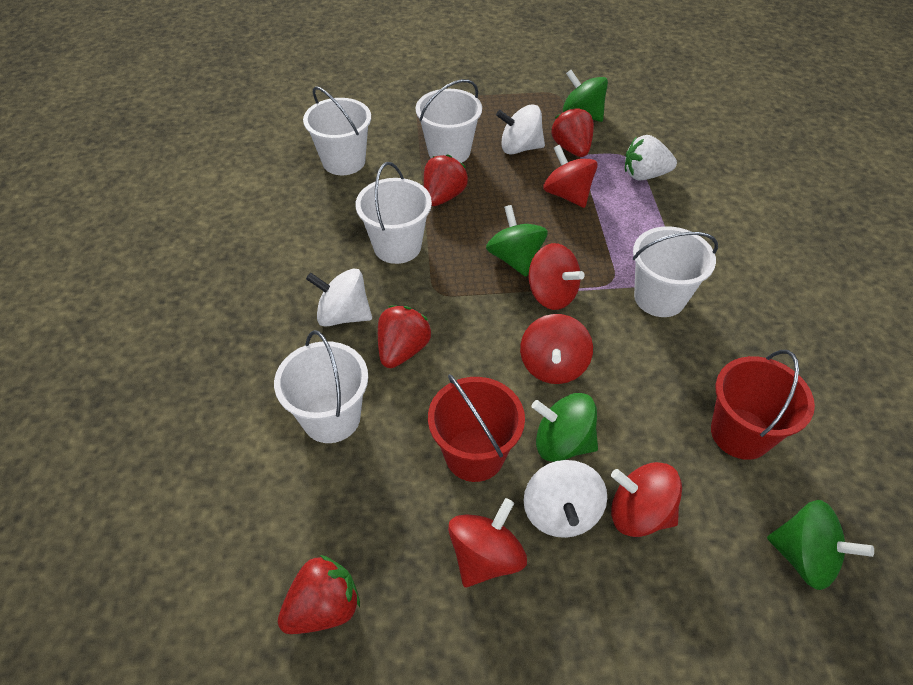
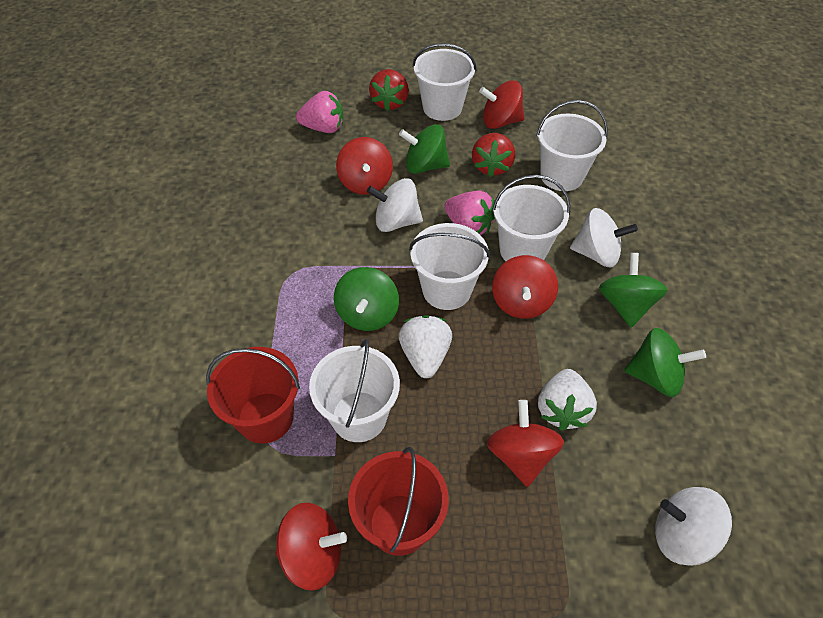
pink strawberry: 0 -> 2
red strawberry: 4 -> 2
white strawberry: 1 -> 2

